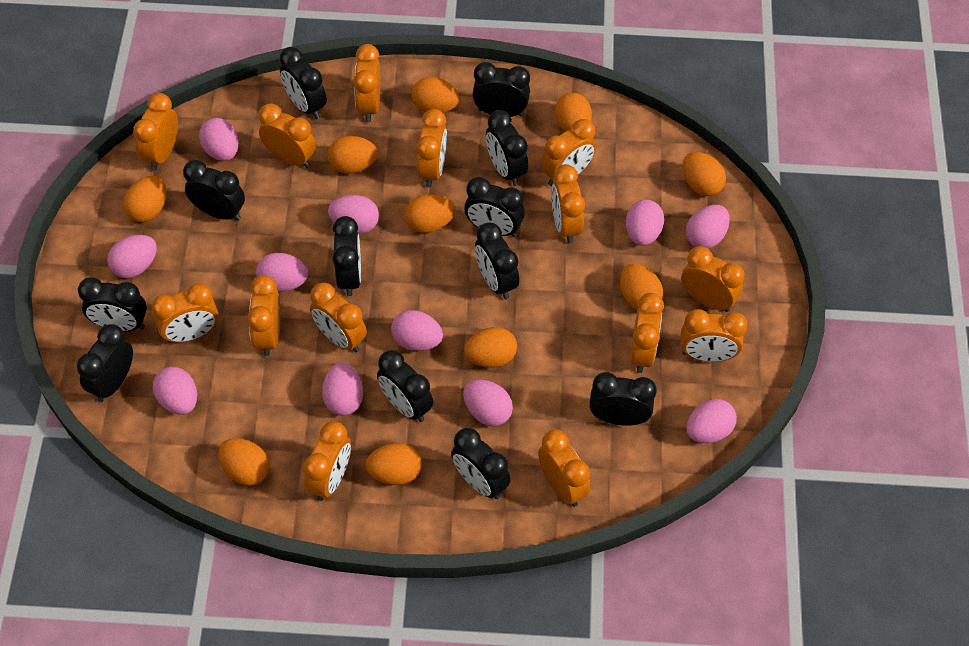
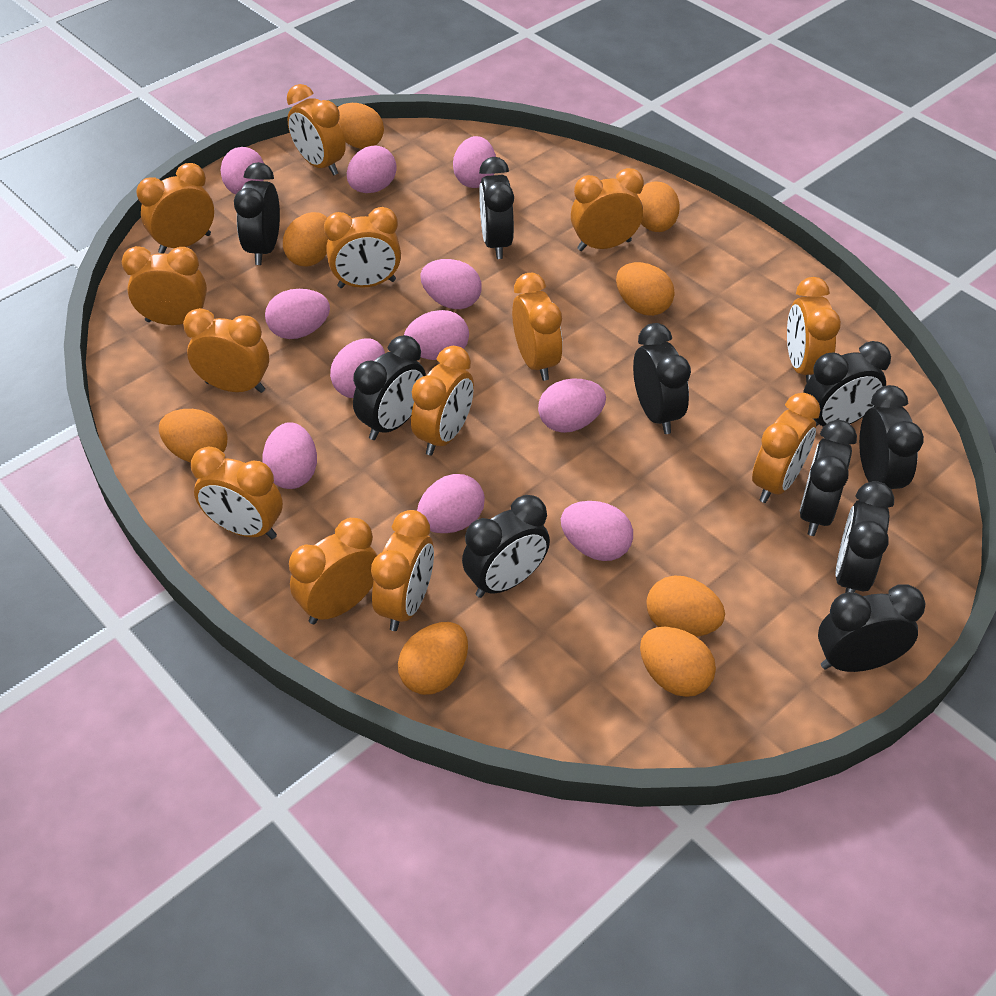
black clock: 12 -> 10
orange clock: 14 -> 13
orange egg: 10 -> 8

